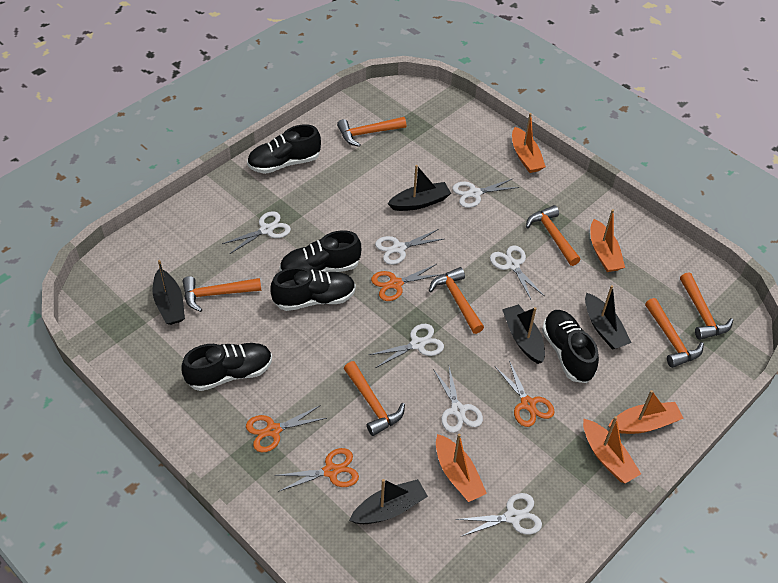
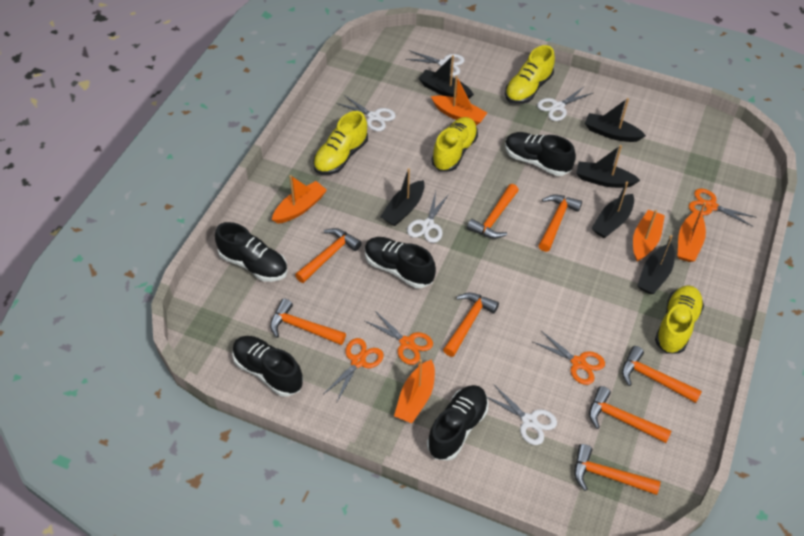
black boat: 5 -> 6
orange hammer: 7 -> 8
white scissors: 7 -> 5
yellow shoe: 0 -> 4

